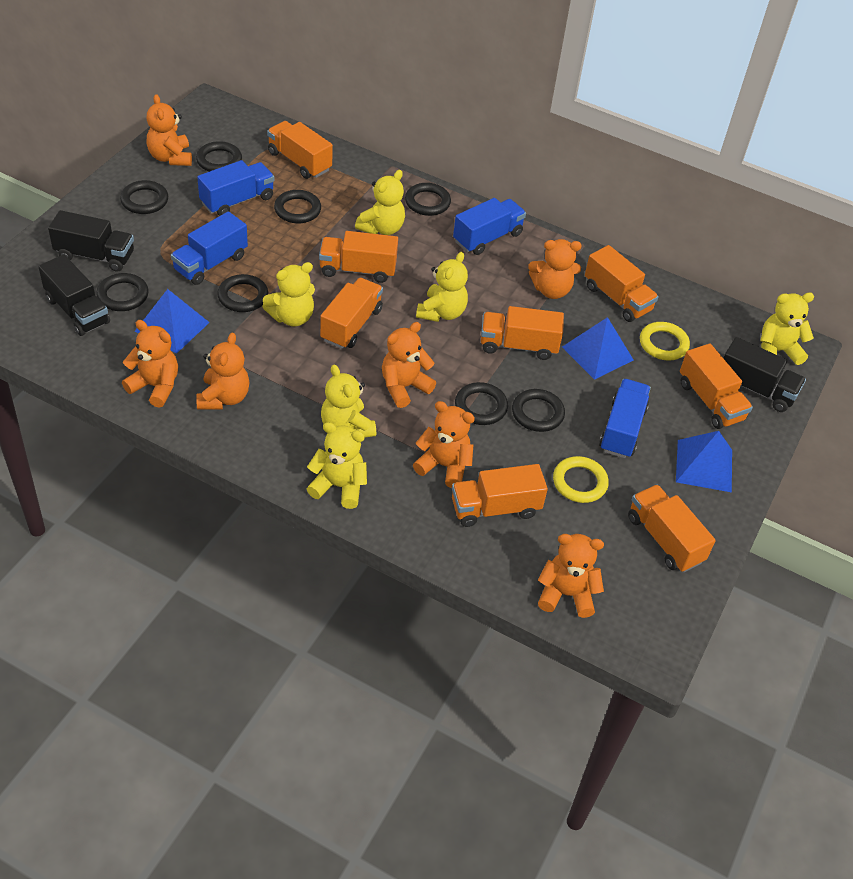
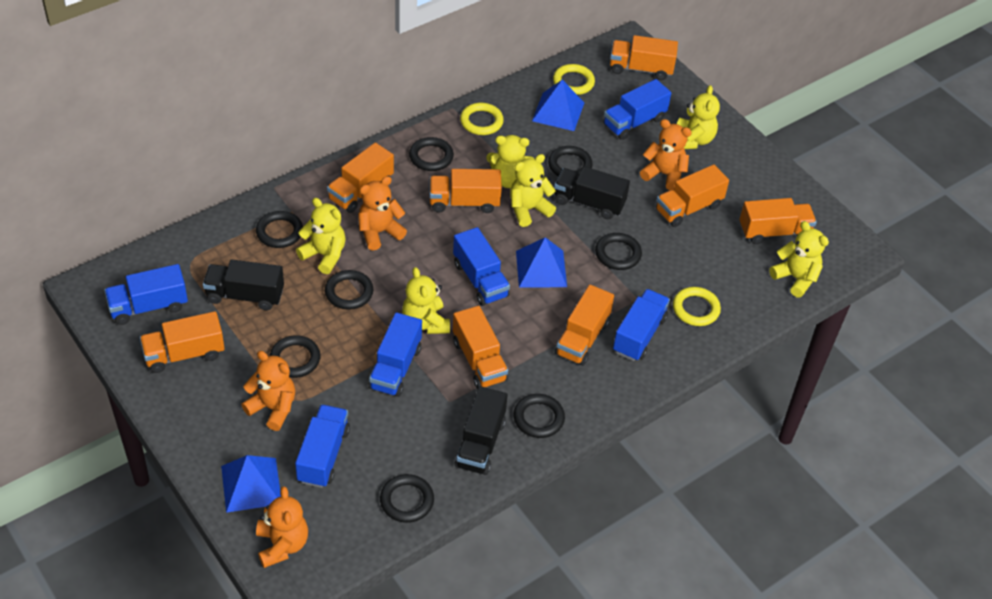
blue truck: 4 -> 6
orange teddy bear: 7 -> 4
yellow ring: 2 -> 3

